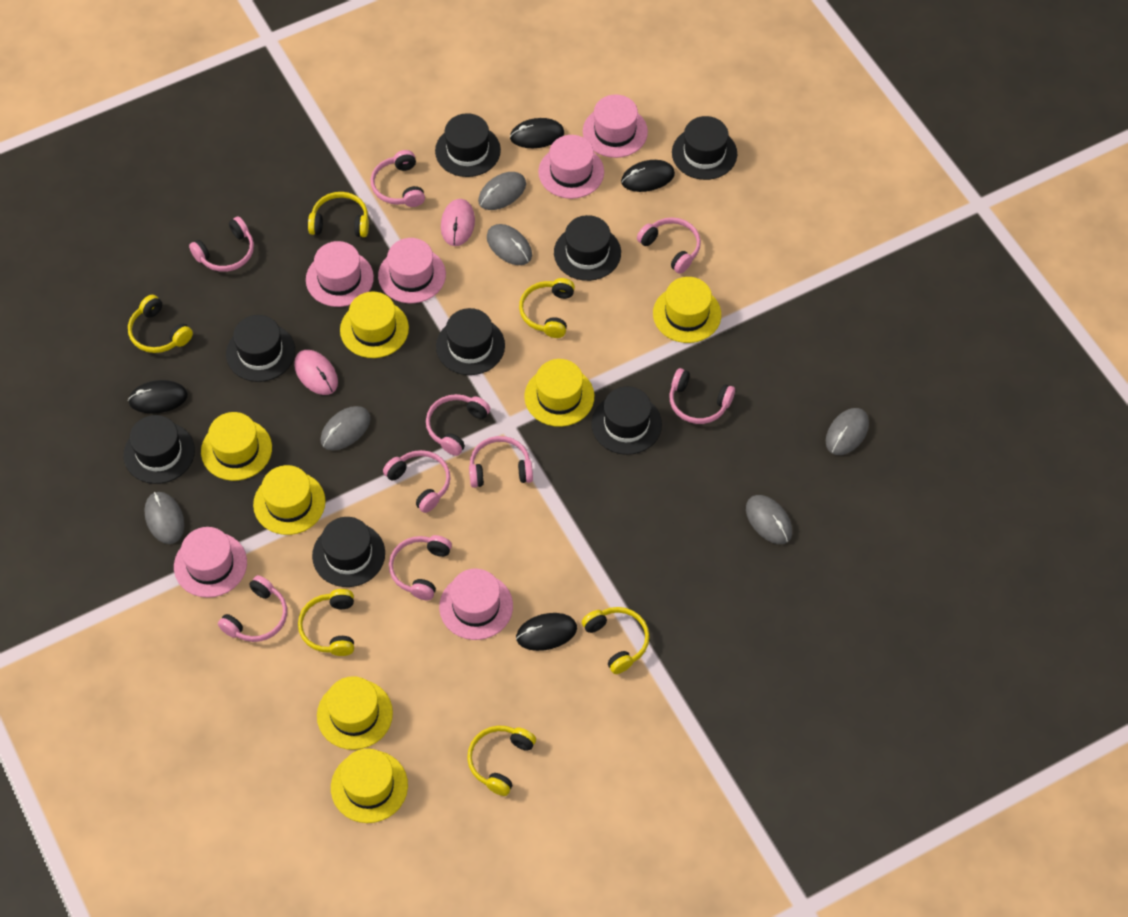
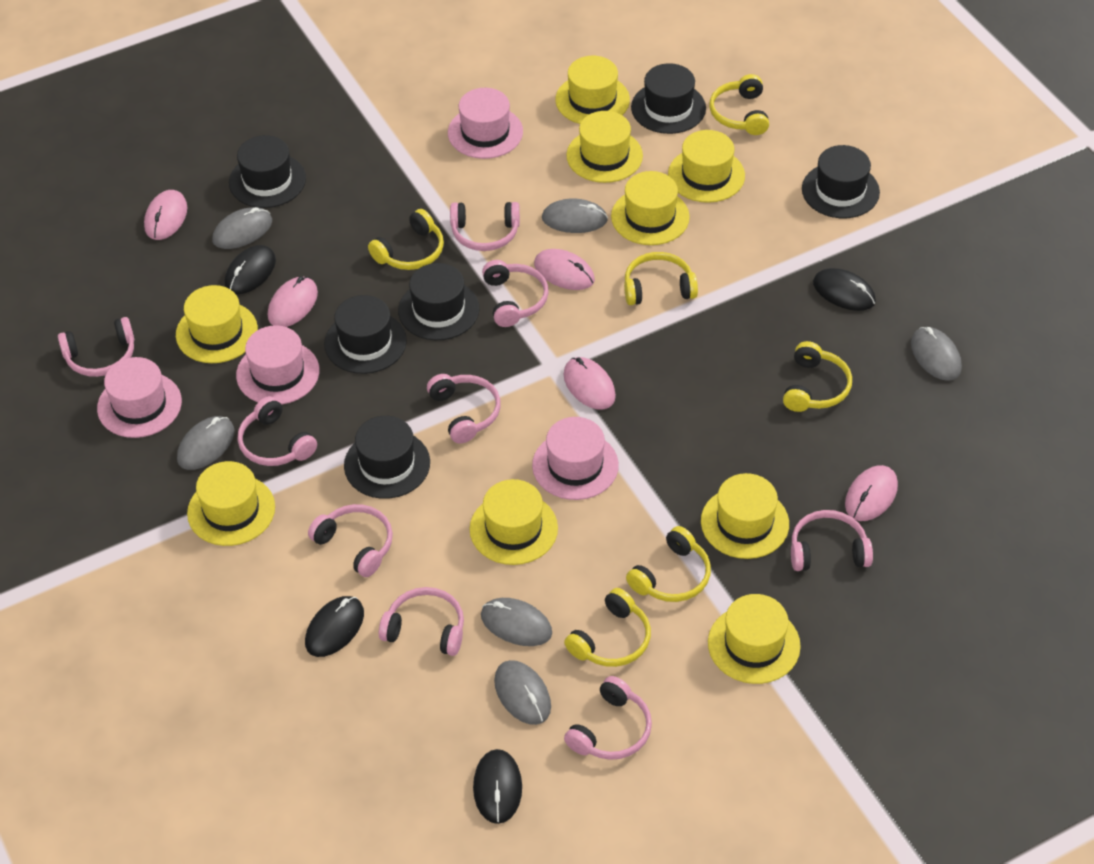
black hat: 8 -> 6
pink hat: 6 -> 4
pink mouse: 2 -> 5
yellow hat: 7 -> 9

